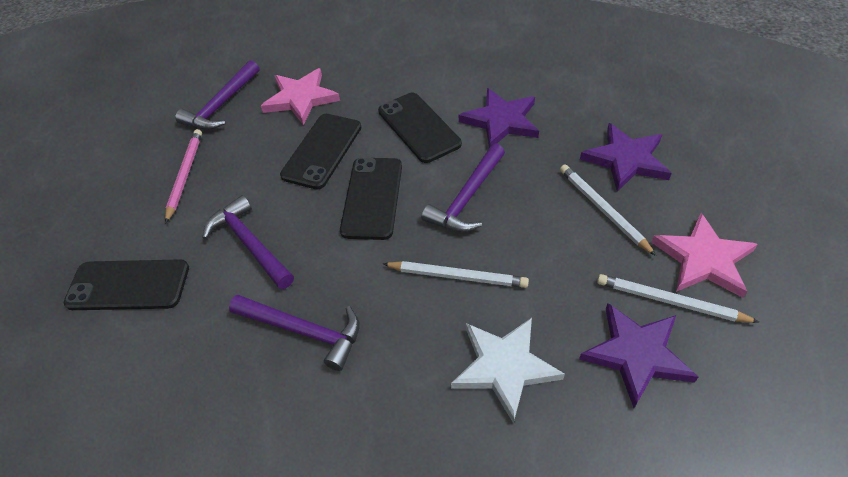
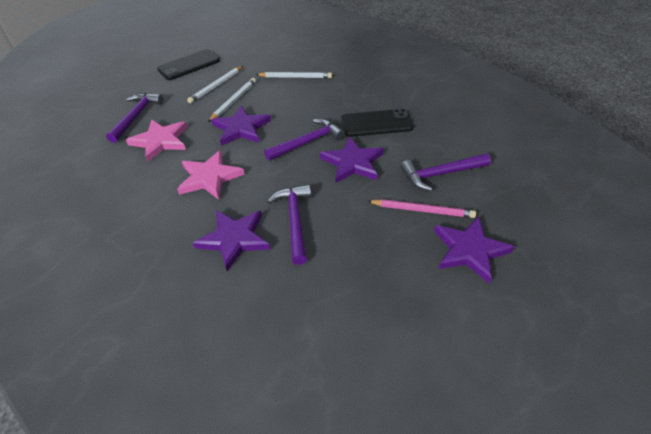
black phone: 4 -> 2
purple star: 3 -> 4
white star: 1 -> 0

